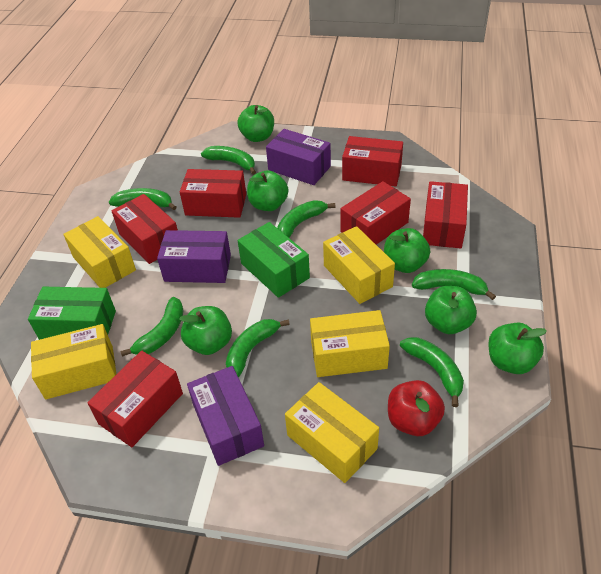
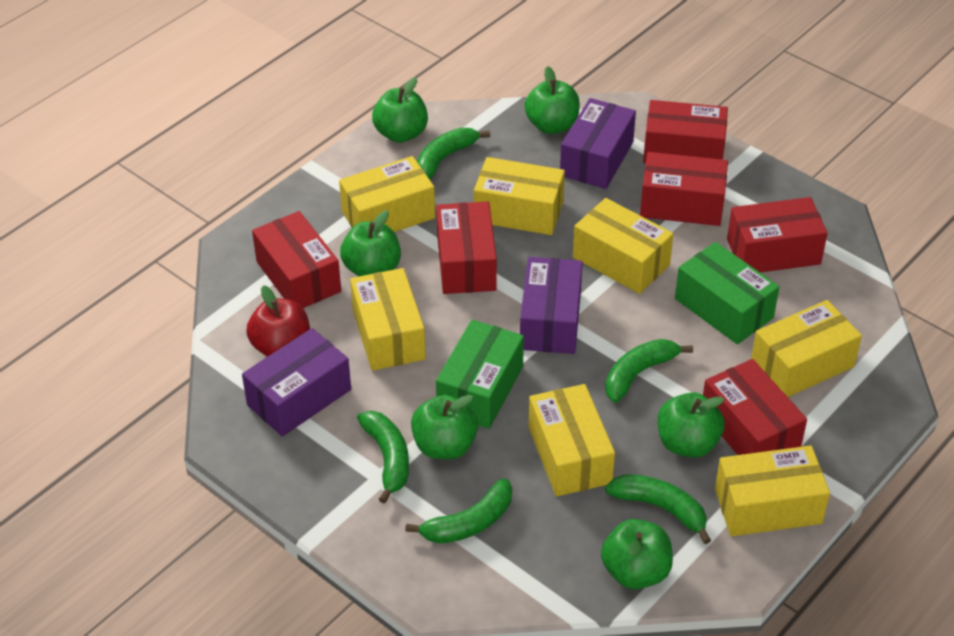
green banana: 7 -> 5
yellow box: 5 -> 7

